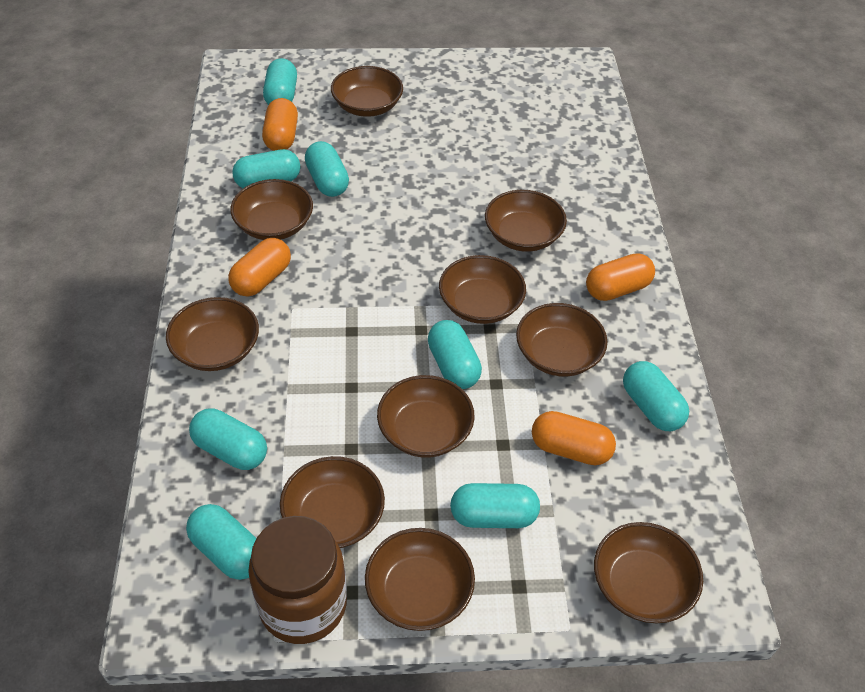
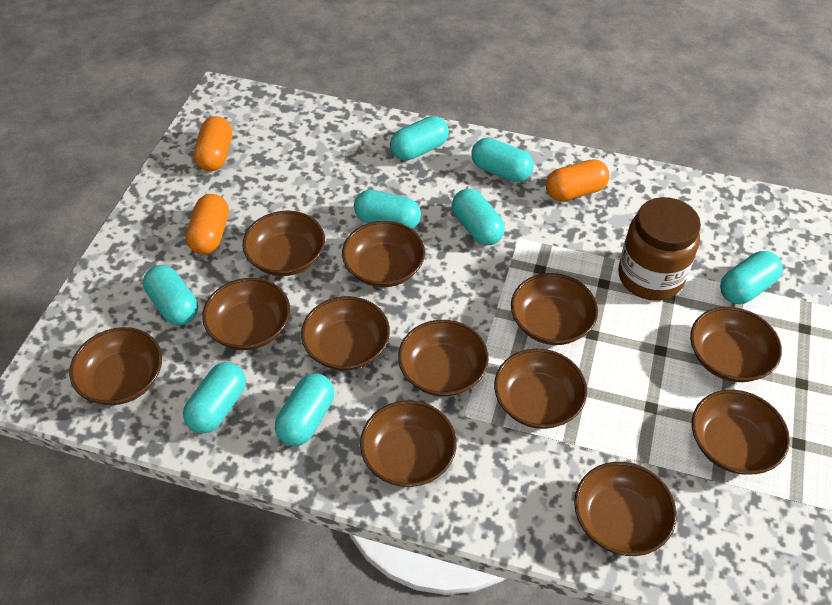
brown bowl: 10 -> 12
orange capsule: 4 -> 3

